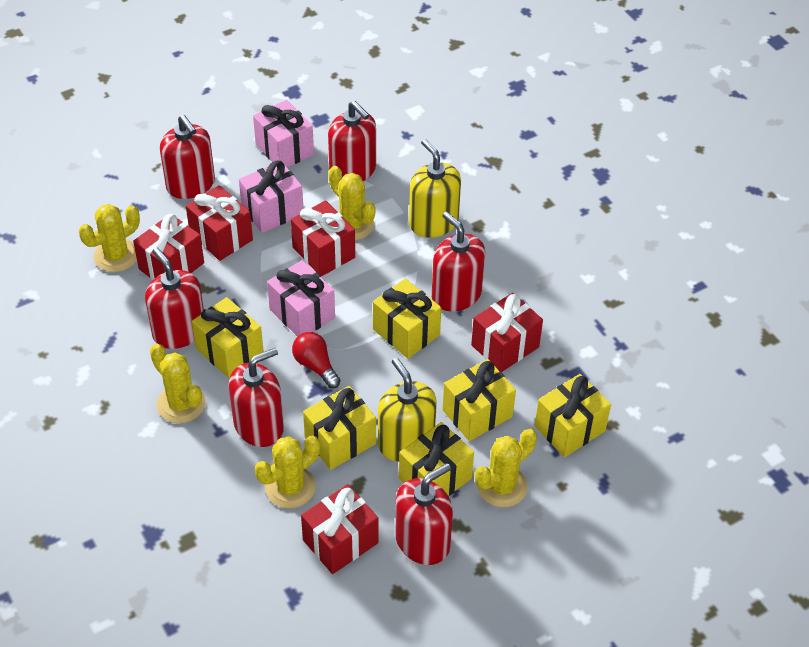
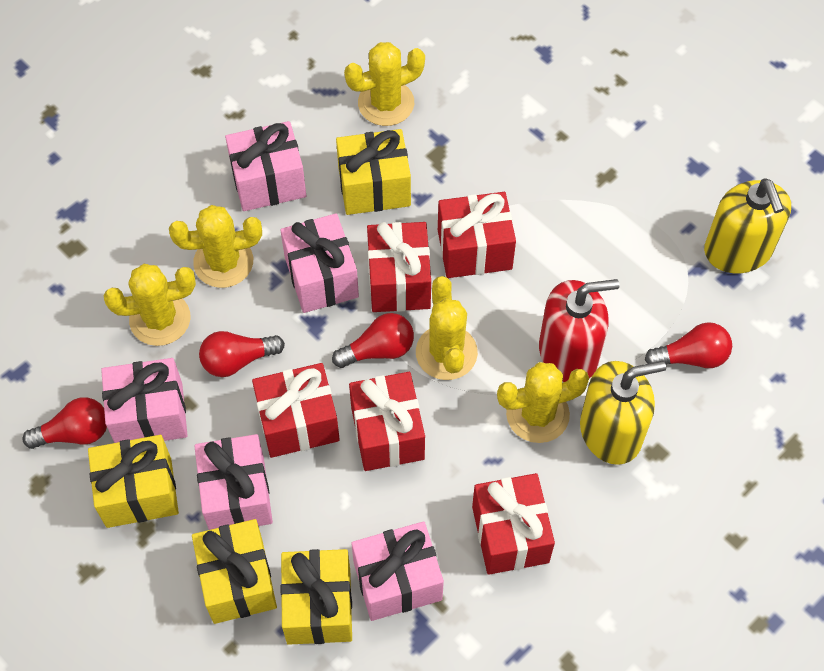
pink gift: 3 -> 5
red light bulb: 1 -> 4
red soap dispenser: 6 -> 1
yellow gift: 6 -> 4

